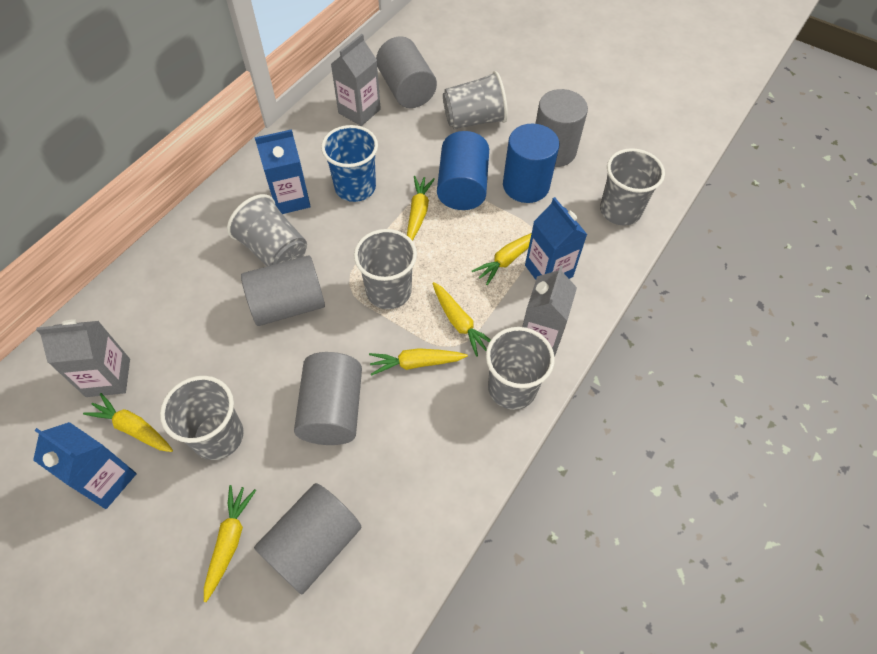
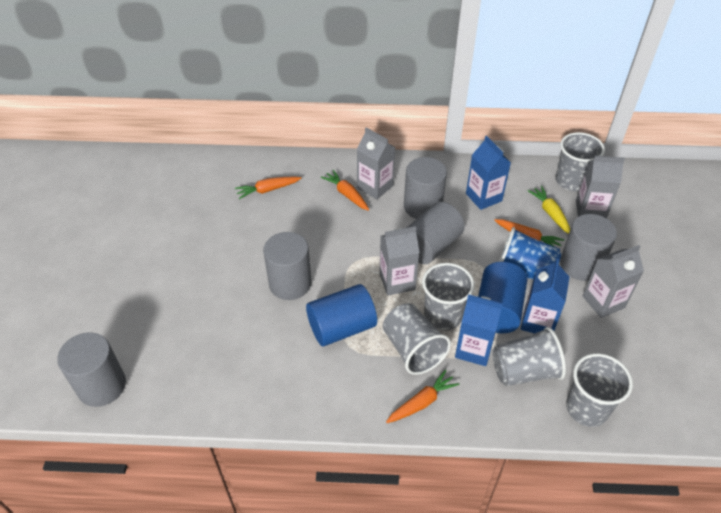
grey carton: 3 -> 4
grey cup: 6 -> 5
orange carrot: 0 -> 4
yellow carrot: 6 -> 1

